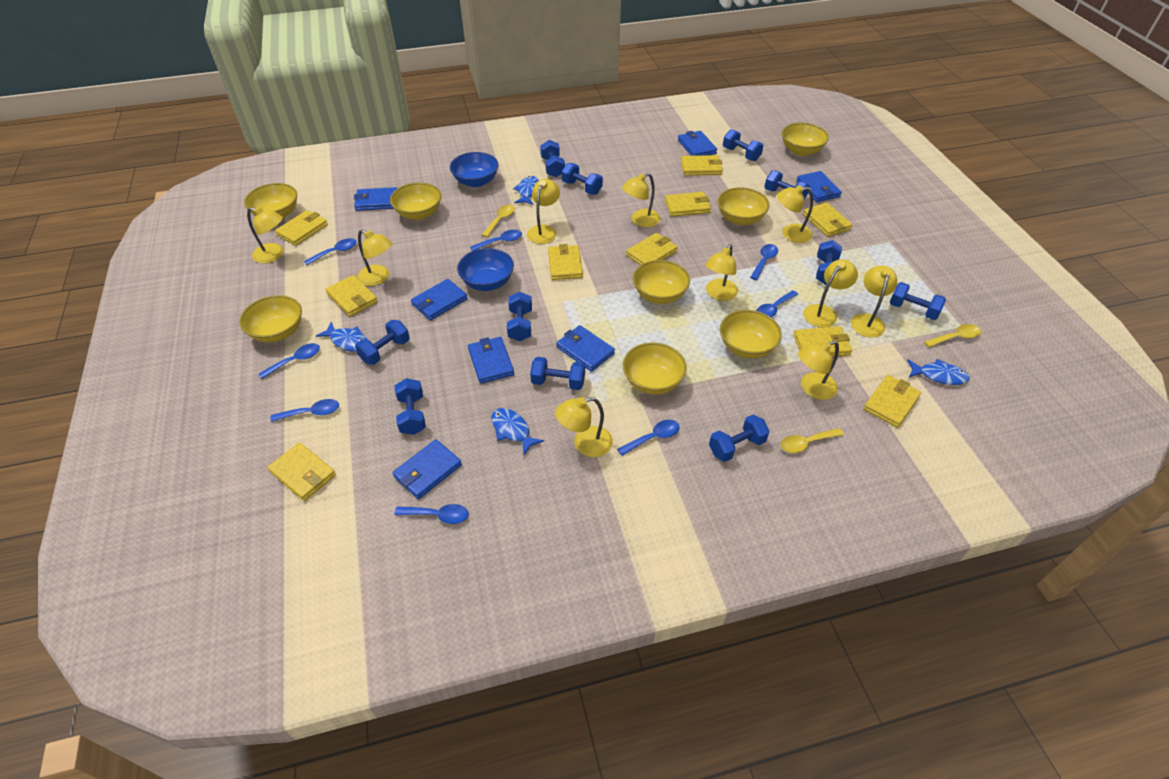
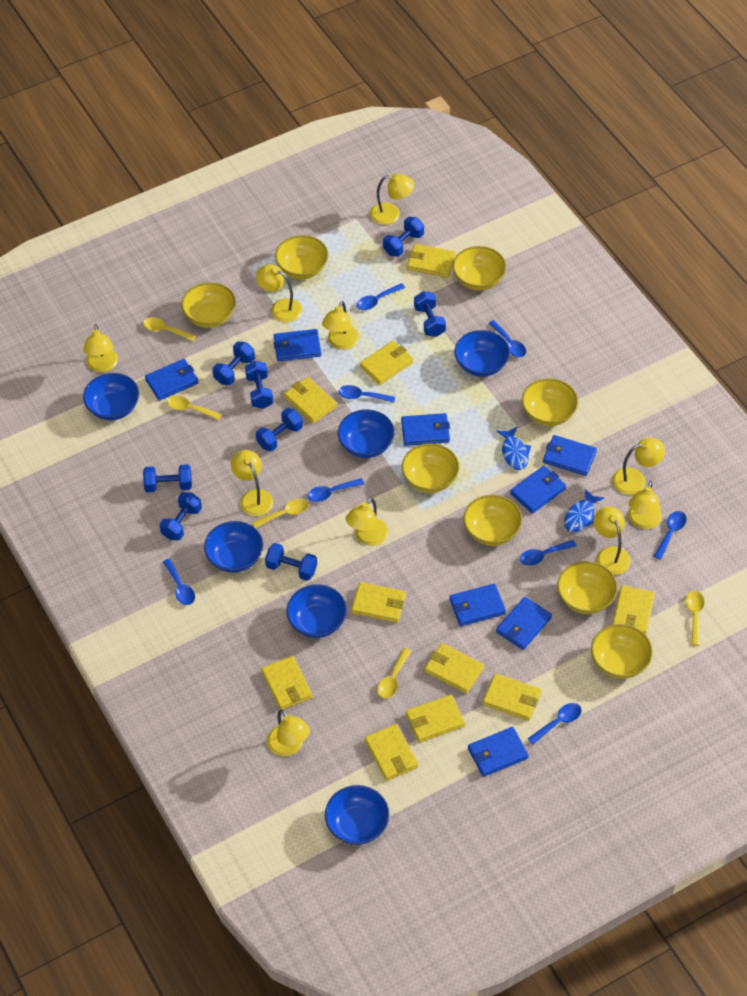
blue bowl: 2 -> 6
blue dumbbell: 11 -> 8
blue fish: 4 -> 2
blue wallet: 7 -> 8
yellow spoon: 3 -> 5

